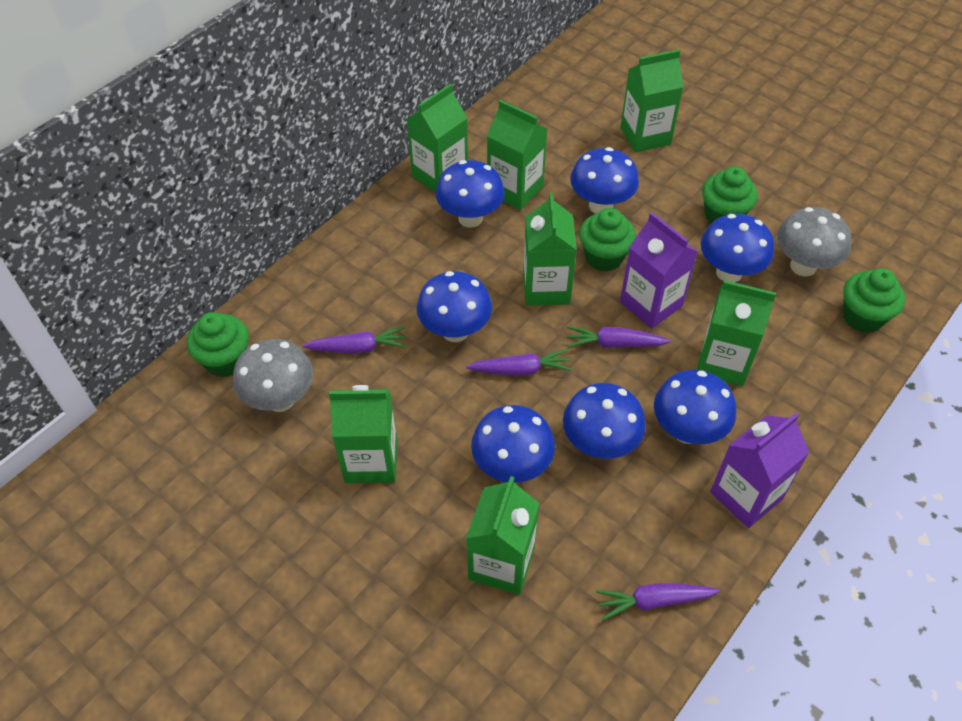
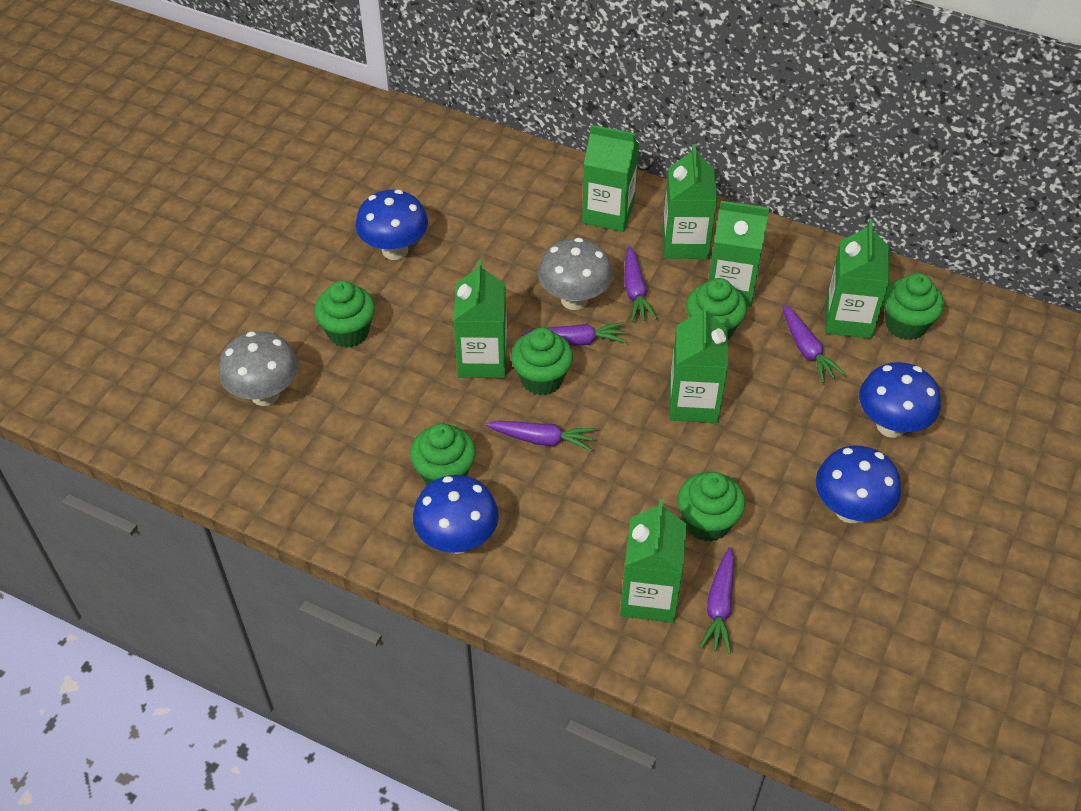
blue mushroom: 7 -> 4
green cupcake: 4 -> 6
purple carrot: 4 -> 5
purple carton: 2 -> 0

